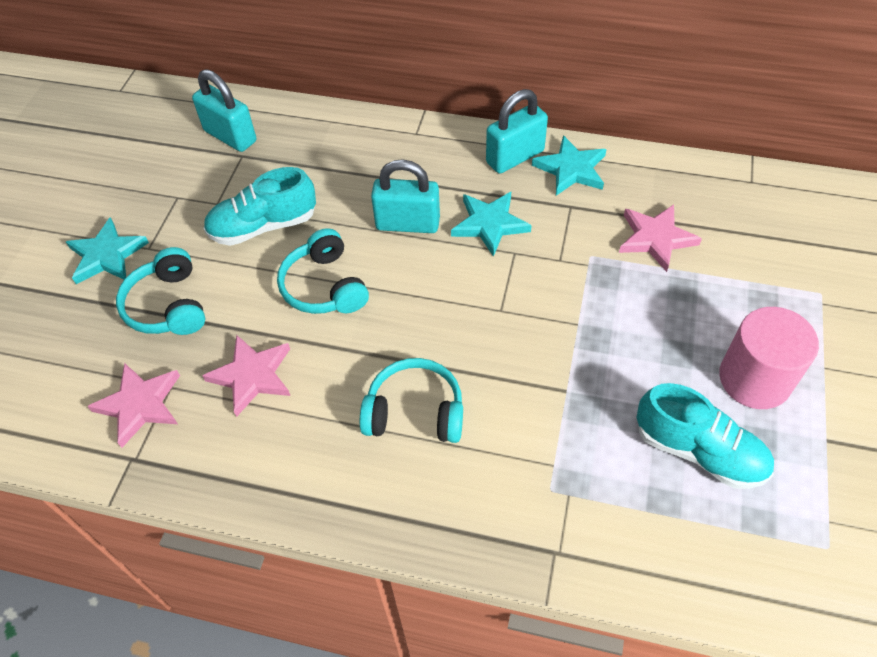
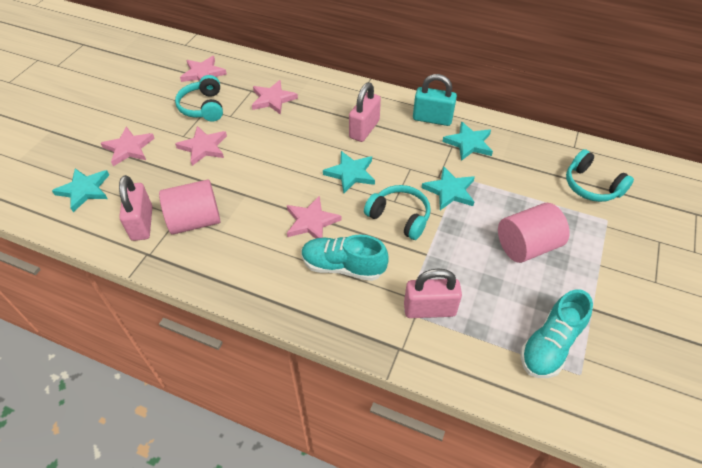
pink cylinder: 1 -> 2
pink padlock: 0 -> 3
pink star: 3 -> 5
turquoise padlock: 3 -> 1
turquoise star: 3 -> 4

